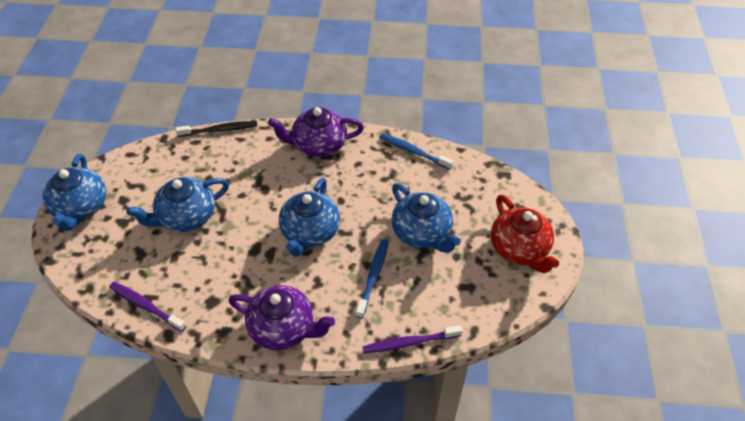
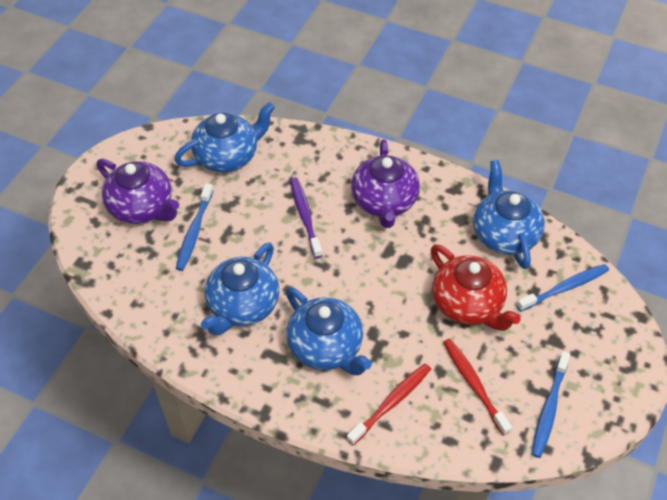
black toothbrush: 1 -> 0
blue toothbrush: 2 -> 3
purple toothbrush: 2 -> 1
red toothbrush: 0 -> 2

